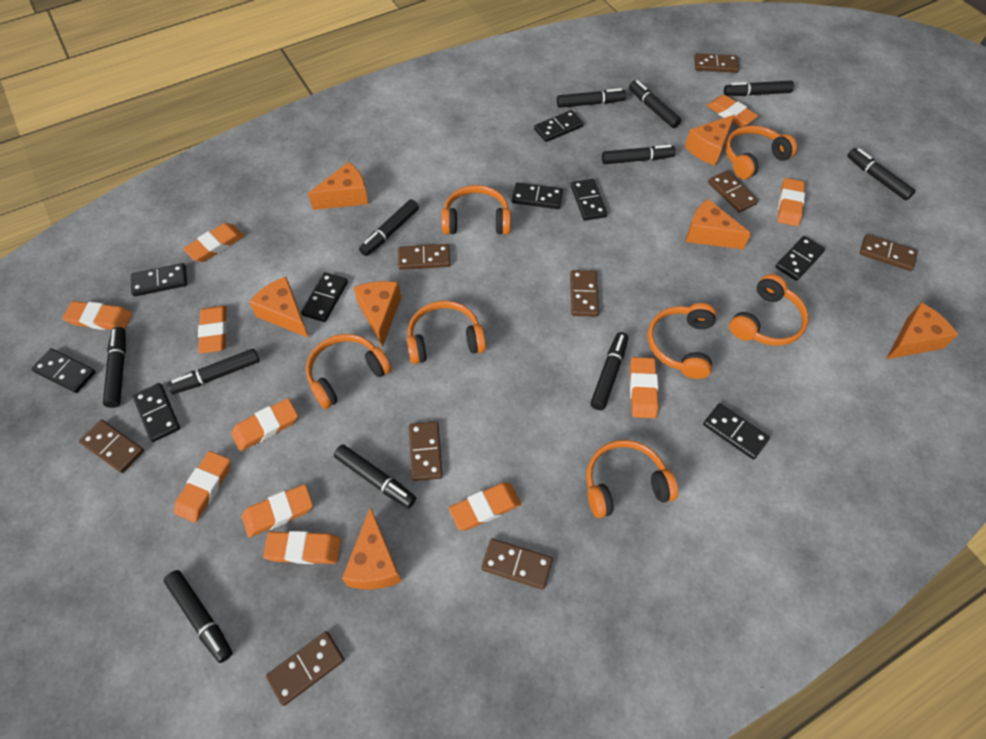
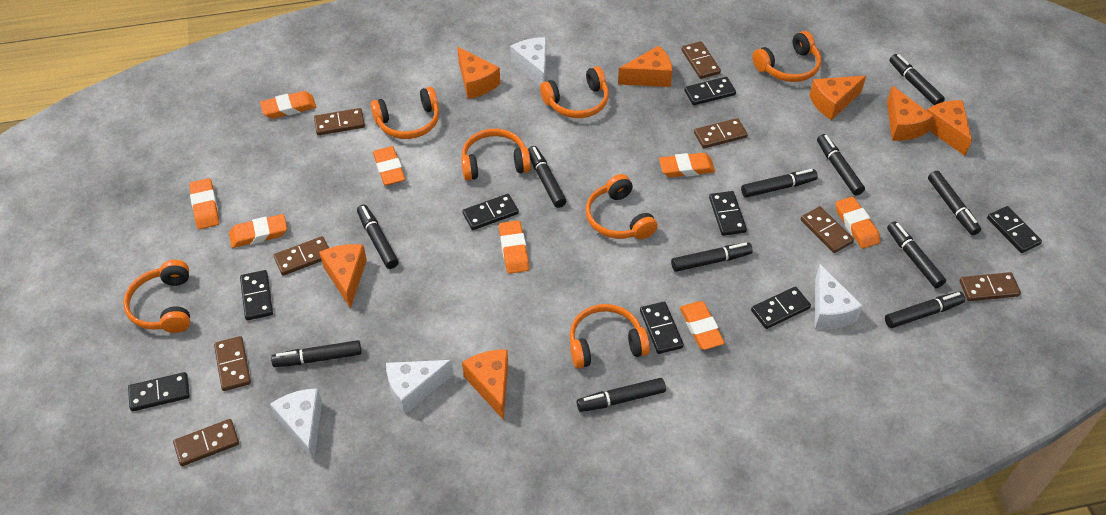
black domino: 9 -> 8
brown domino: 9 -> 8
orange eraser: 11 -> 8
white cheese: 0 -> 4

